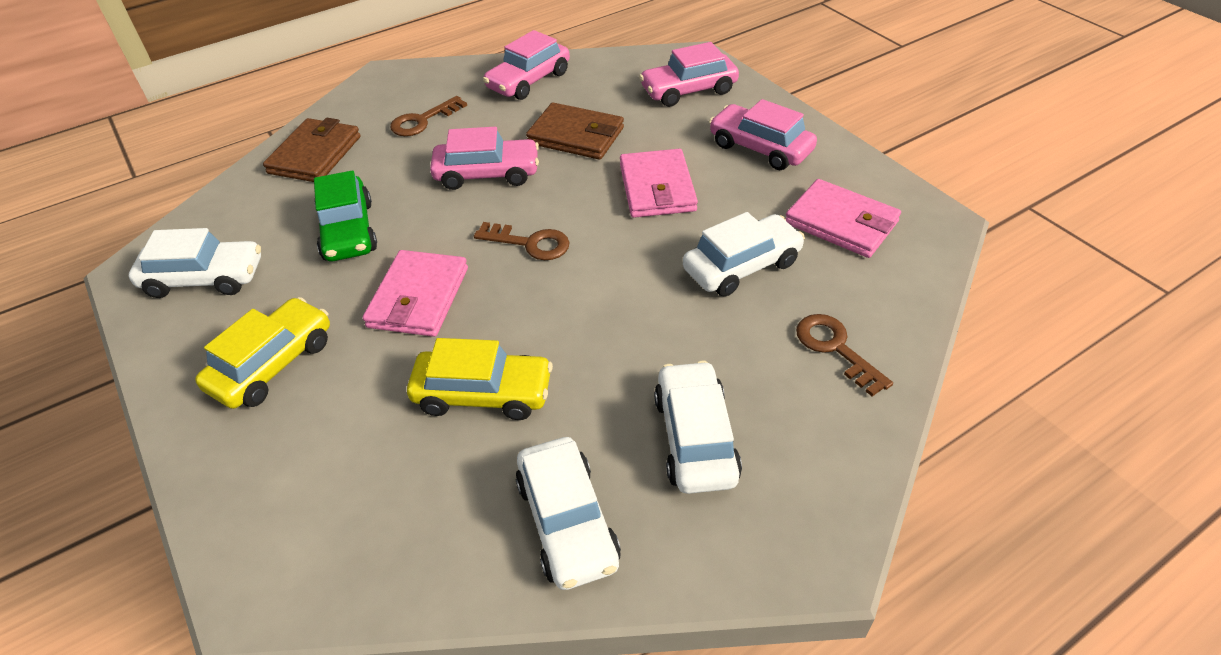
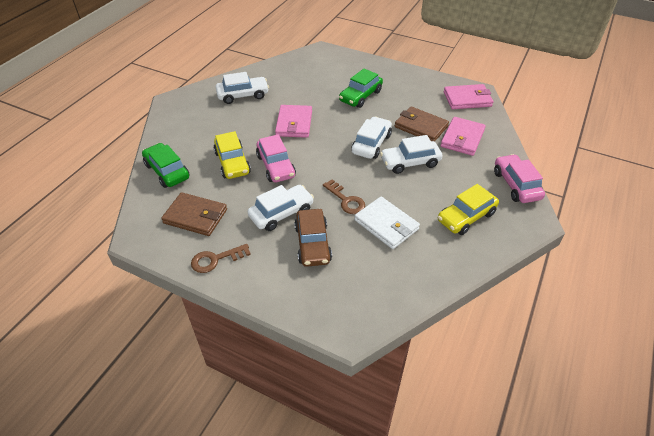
brown car: 0 -> 1
brown key: 3 -> 2
green car: 1 -> 2
pink car: 4 -> 2
white wallet: 0 -> 1

